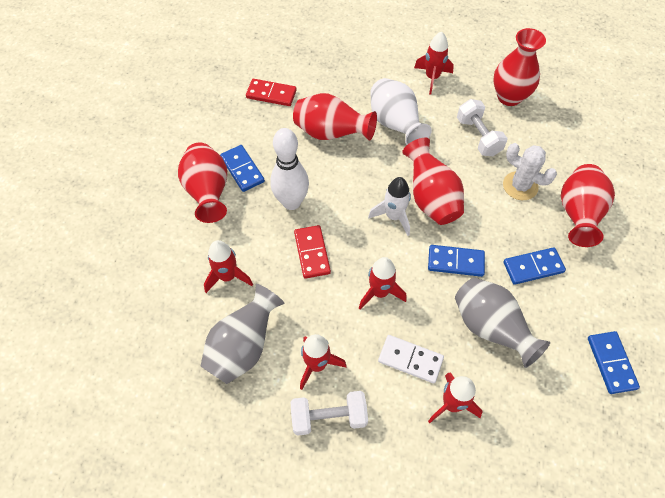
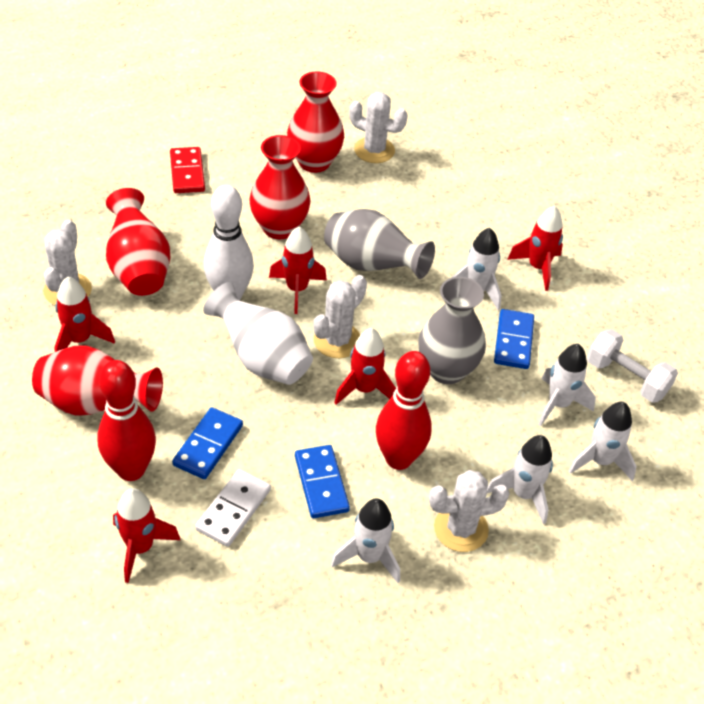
blue domino: 4 -> 3
red bowling pin: 0 -> 2
red domino: 2 -> 1
red vase: 5 -> 4
white cactus: 1 -> 4
white dumbbell: 2 -> 1
white rocket: 1 -> 5

